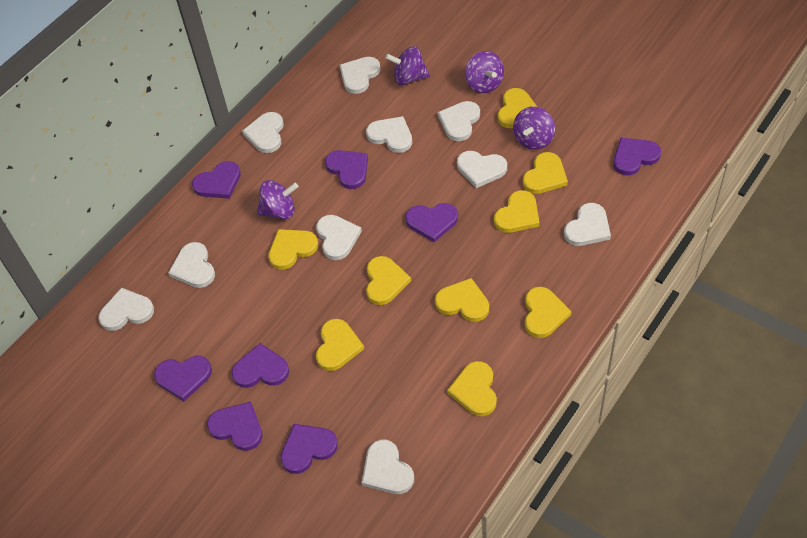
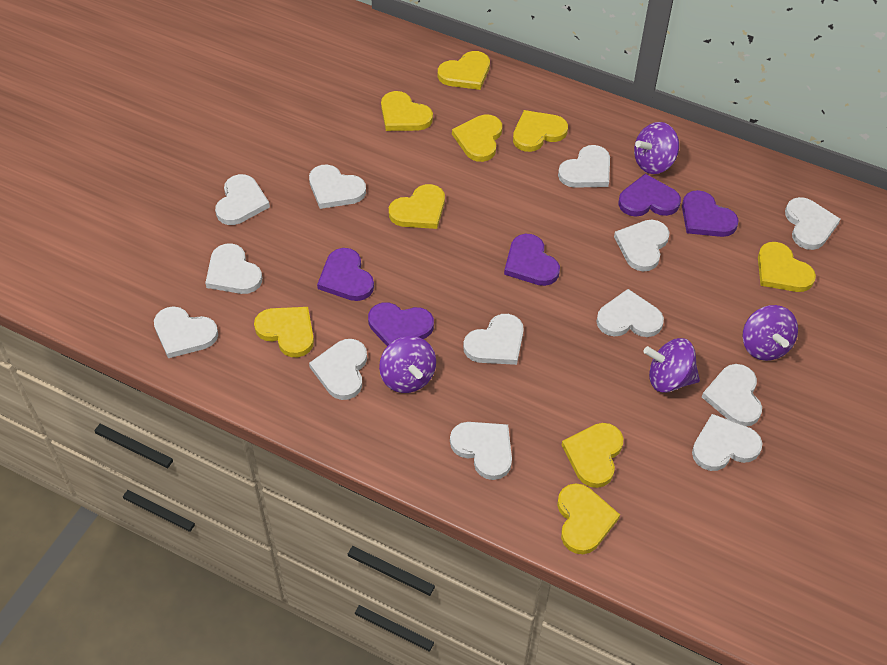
purple heart: 8 -> 5
white heart: 10 -> 13

